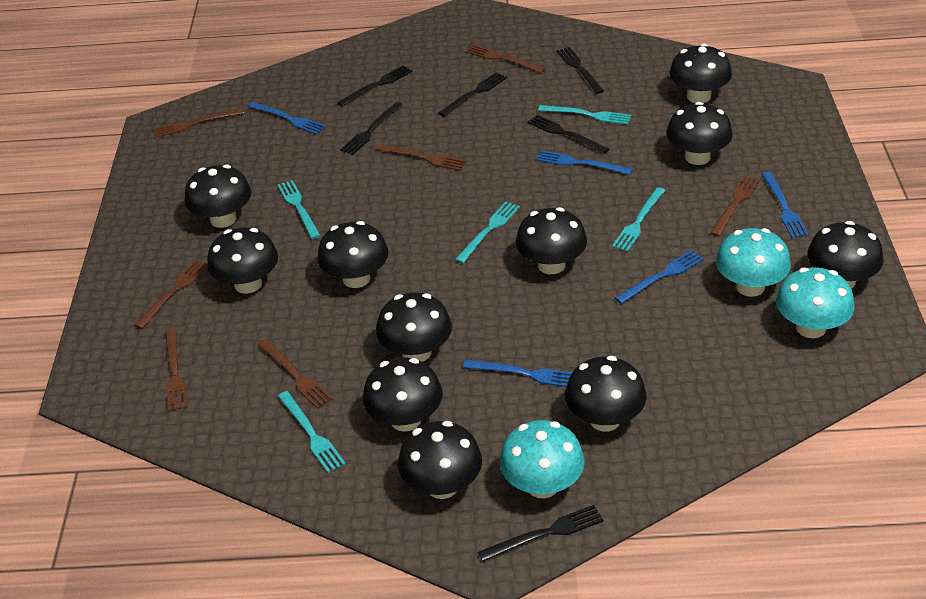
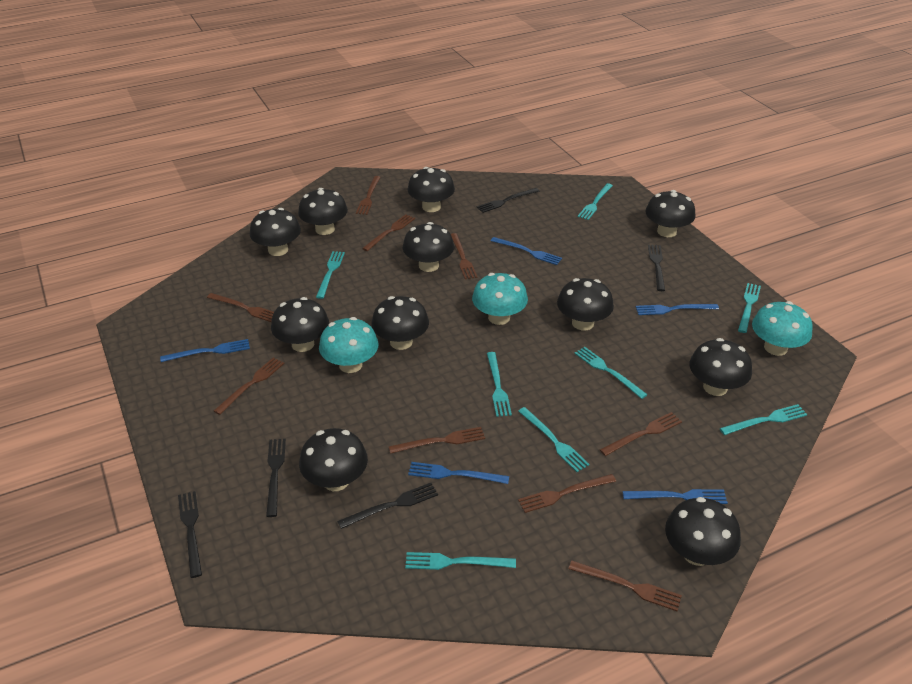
black fork: 6 -> 5
brown fork: 7 -> 9
turquoise fork: 5 -> 8

